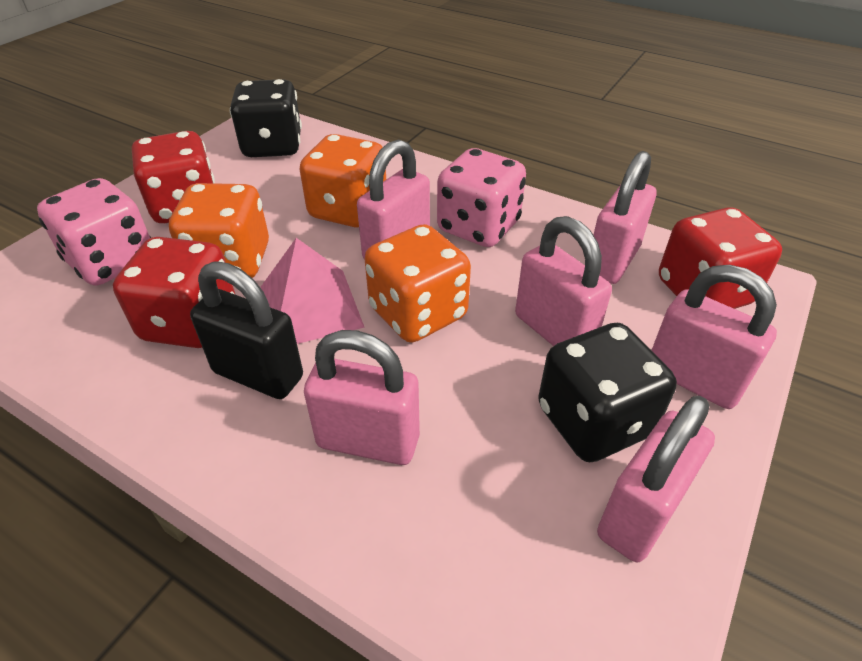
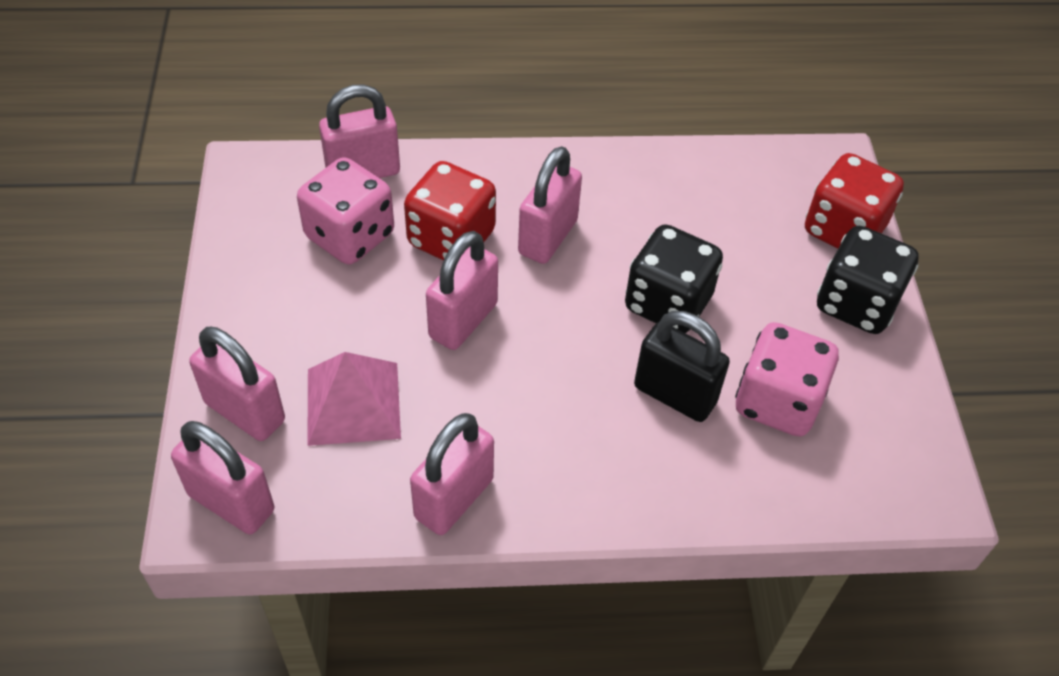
orange dice: 3 -> 0
red dice: 3 -> 2

